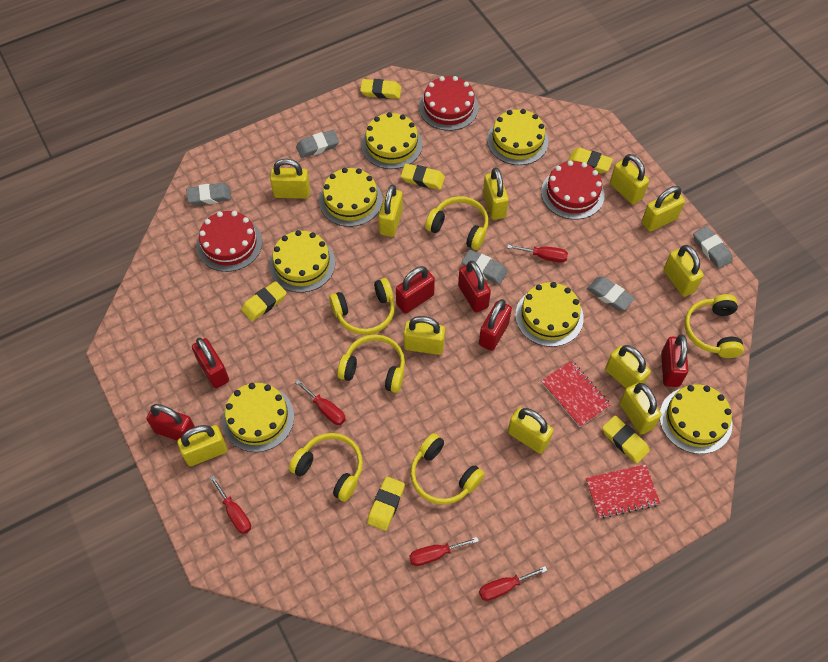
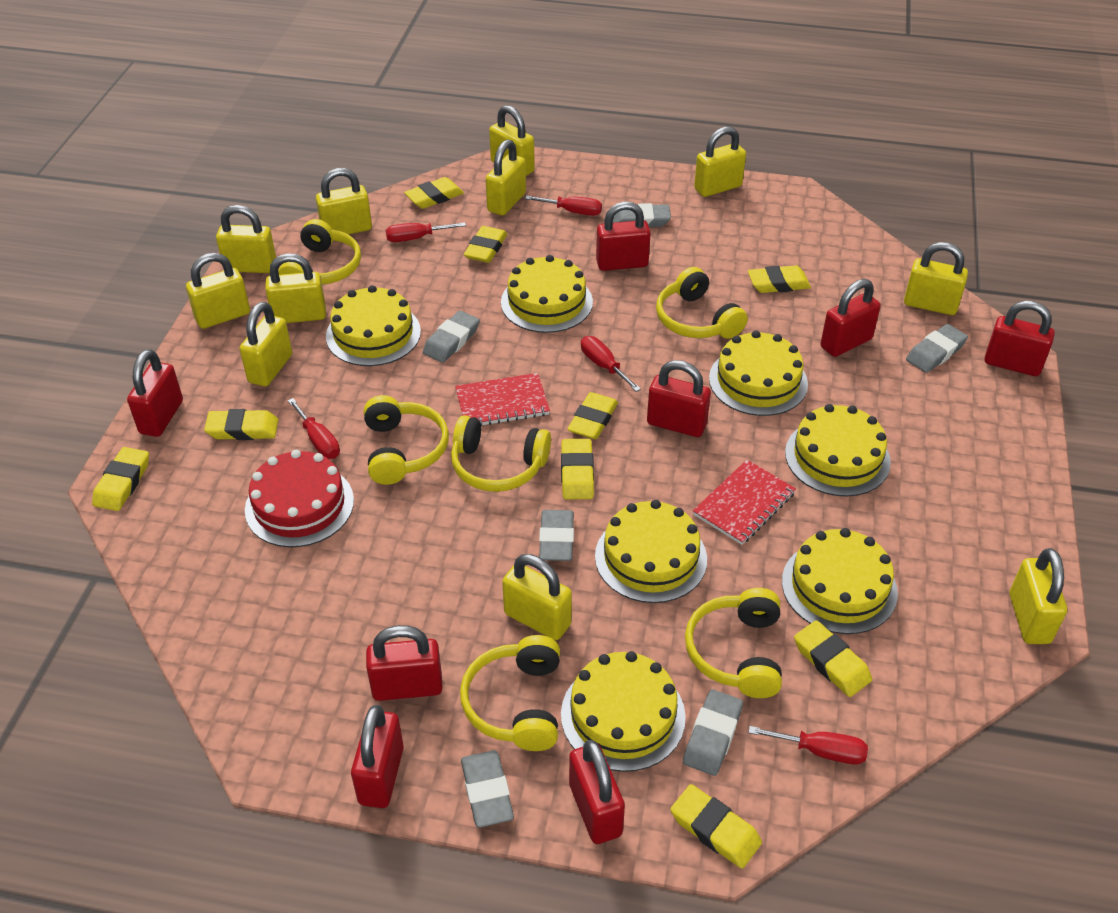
grey eraser: 5 -> 6
red cake: 3 -> 1
red padlock: 6 -> 8
yellow eraser: 6 -> 9

